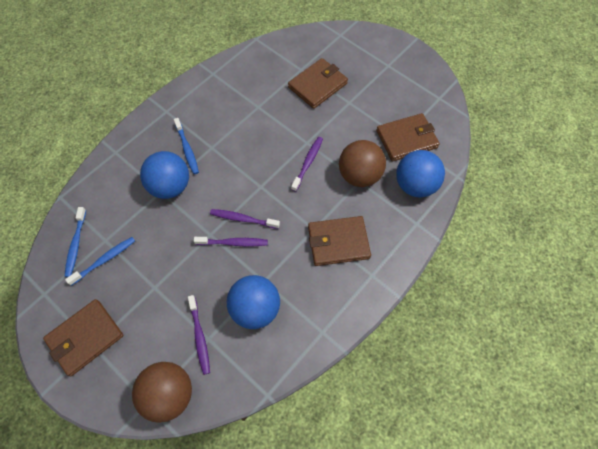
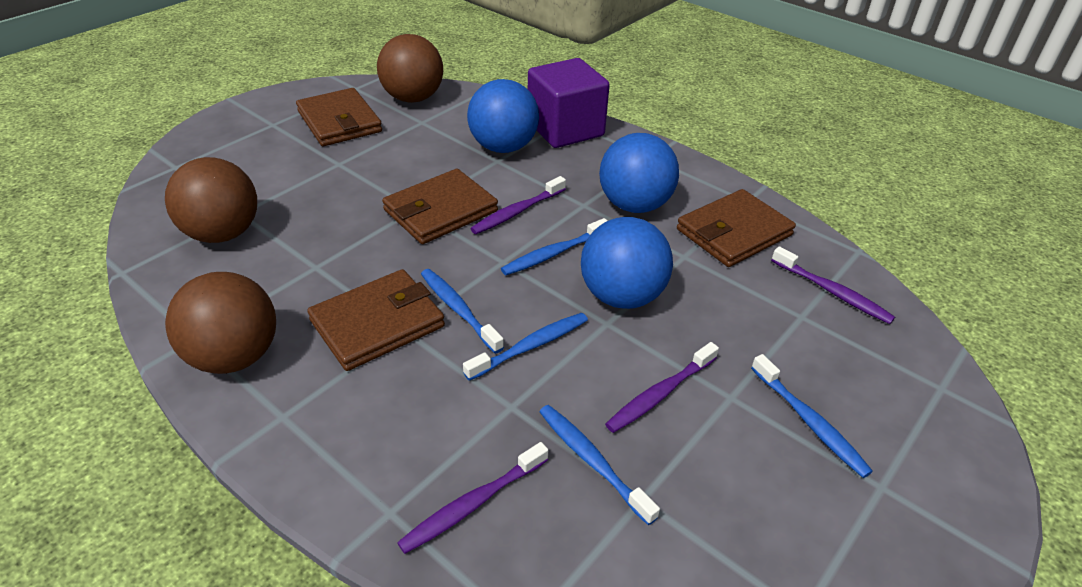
blue toothbrush: 3 -> 5
brown ball: 2 -> 3
purple cube: 0 -> 1

